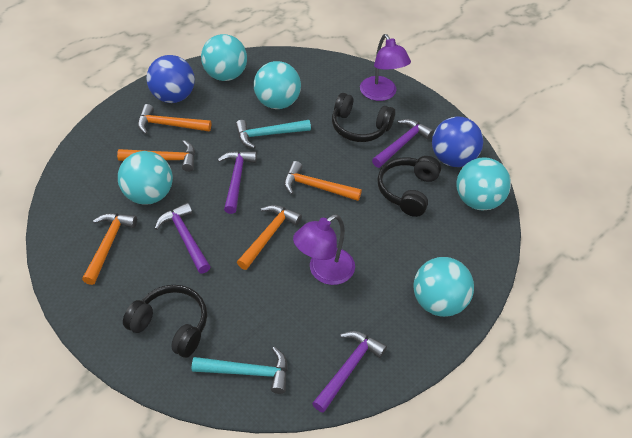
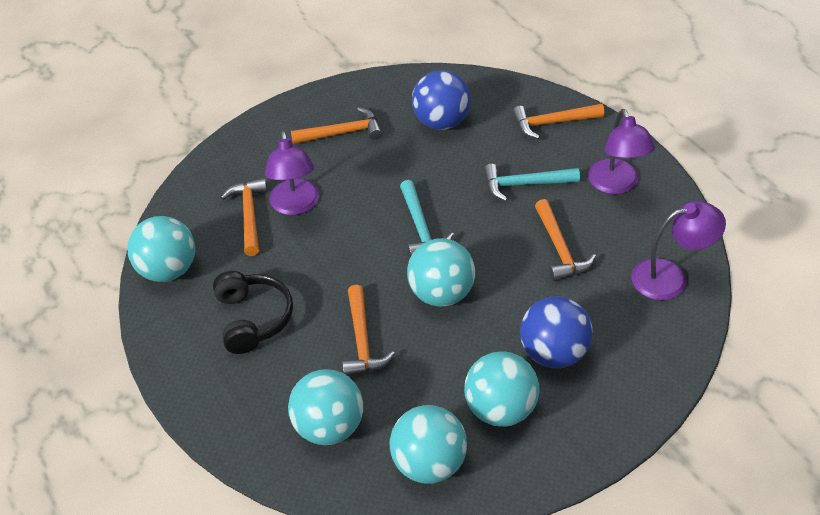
black headphones: 3 -> 1
purple hammer: 4 -> 0
purple lamp: 2 -> 3

